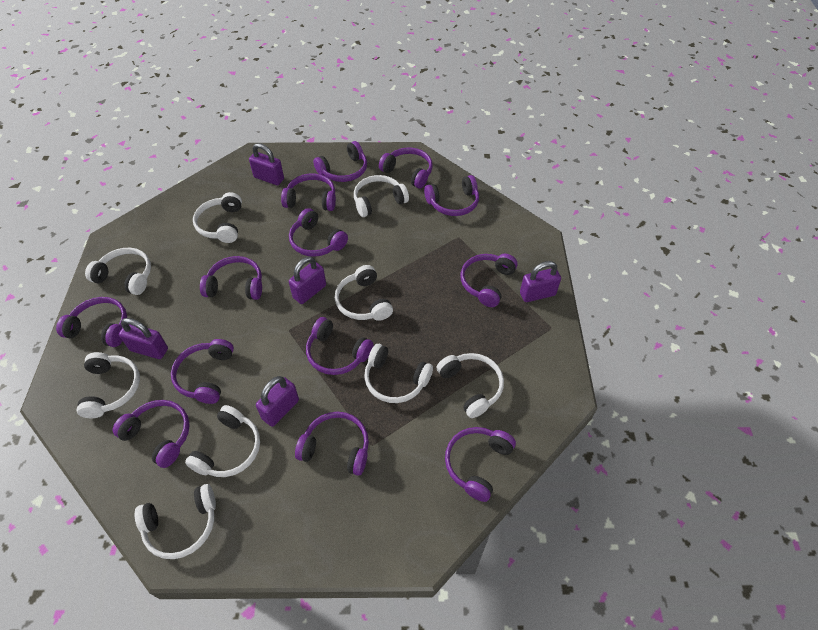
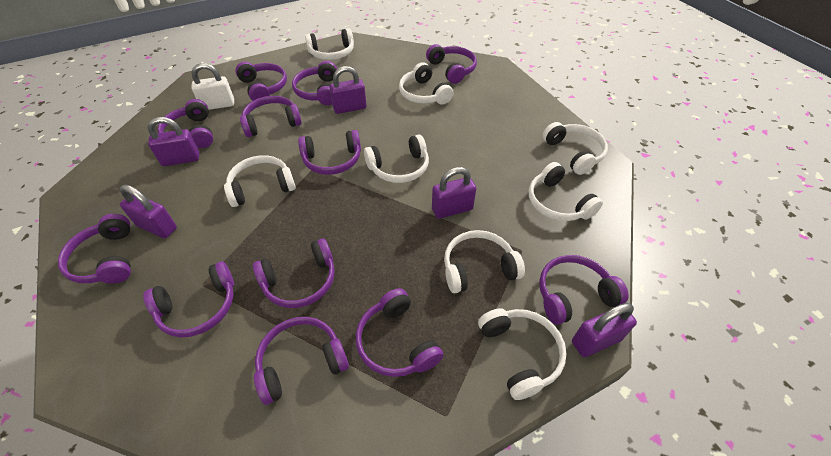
purple headphones: 13 -> 12
white headphones: 9 -> 8
white padlock: 0 -> 1

